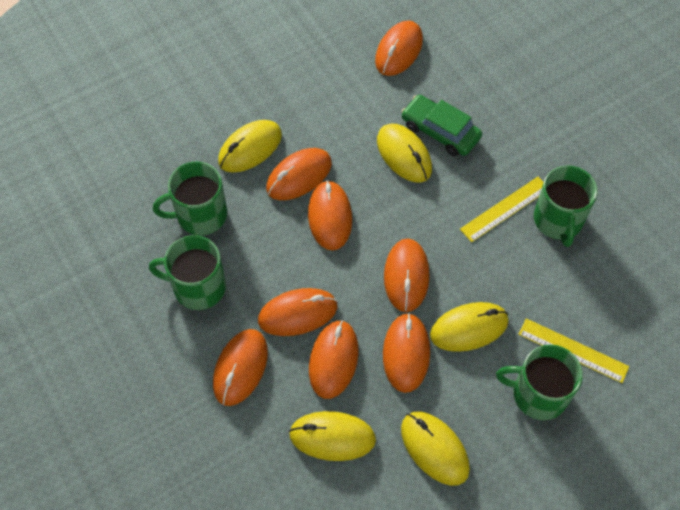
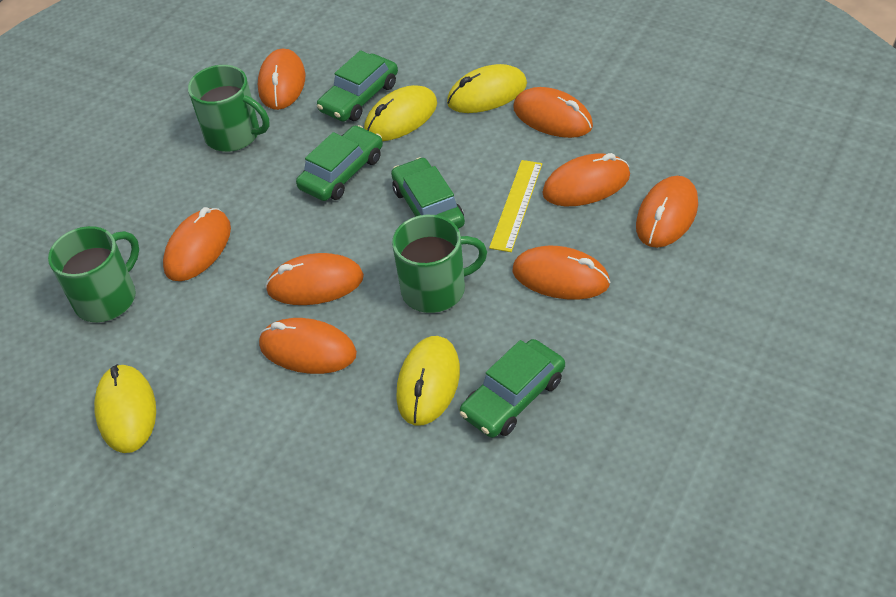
green car: 1 -> 4
green mug: 4 -> 3
yellow mouse: 5 -> 4
yellow ruler: 2 -> 1

